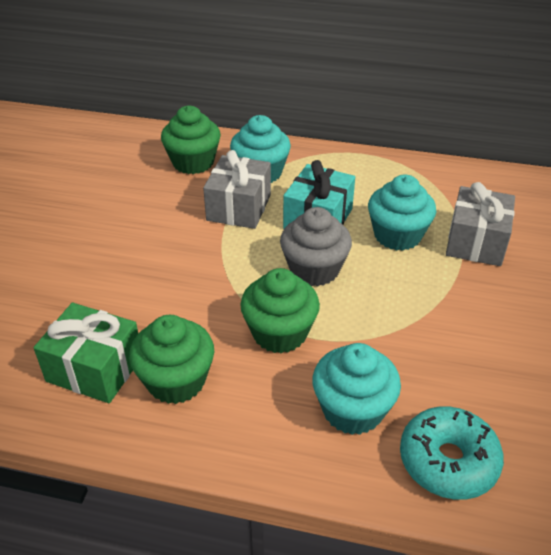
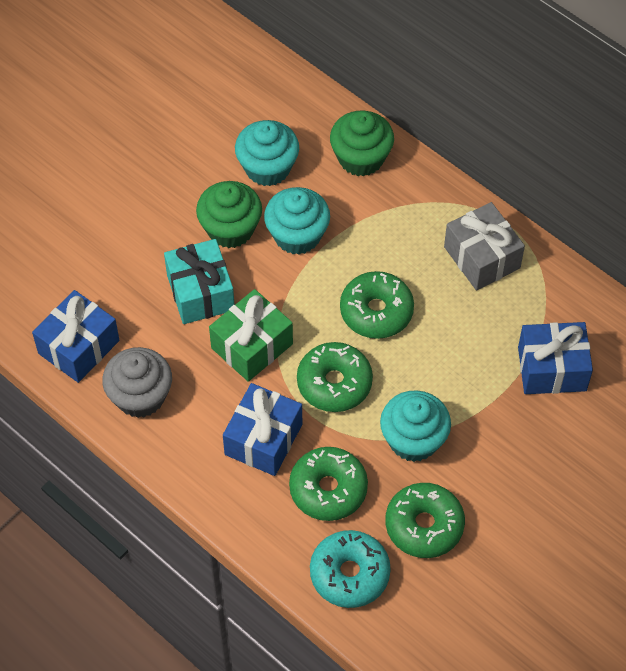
blue gift: 0 -> 3
green cupcake: 3 -> 2
green donut: 0 -> 4
grey gift: 2 -> 1

